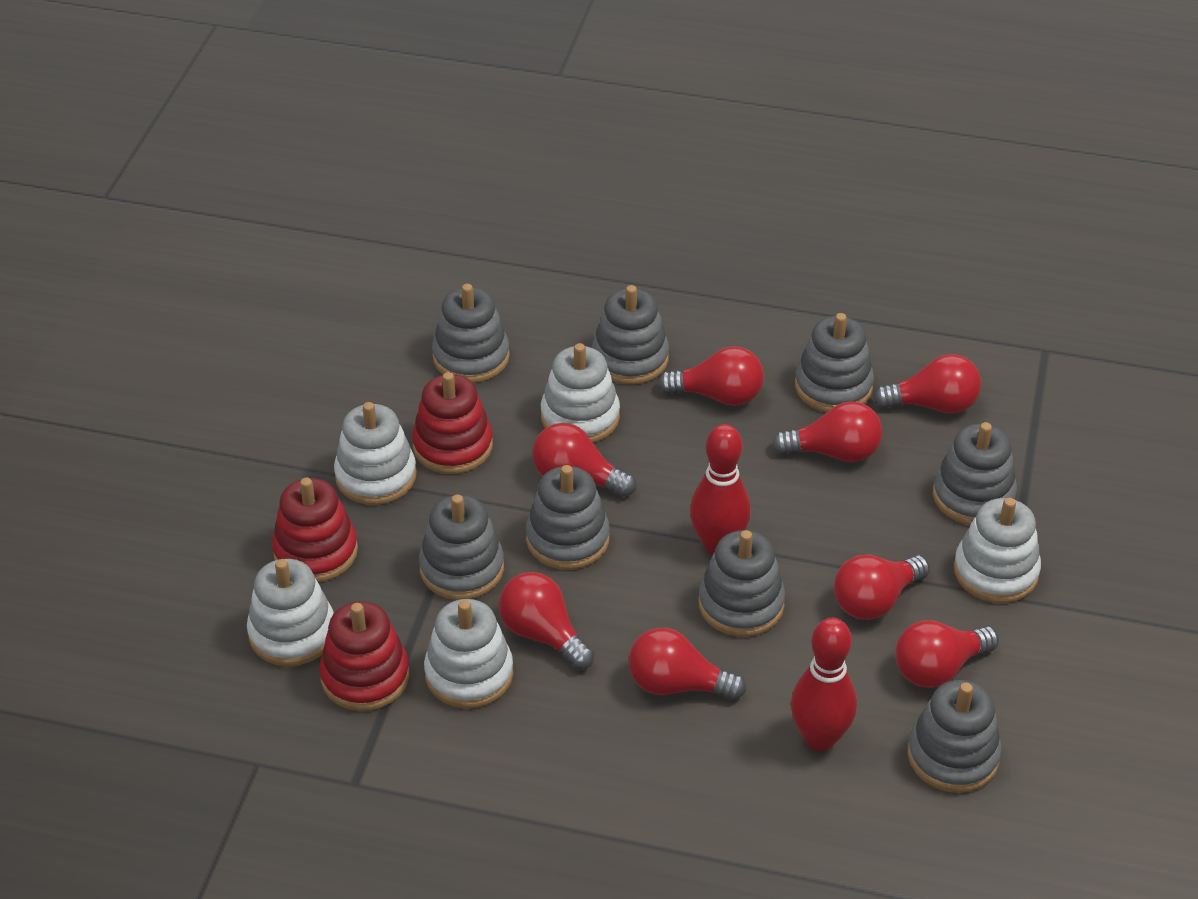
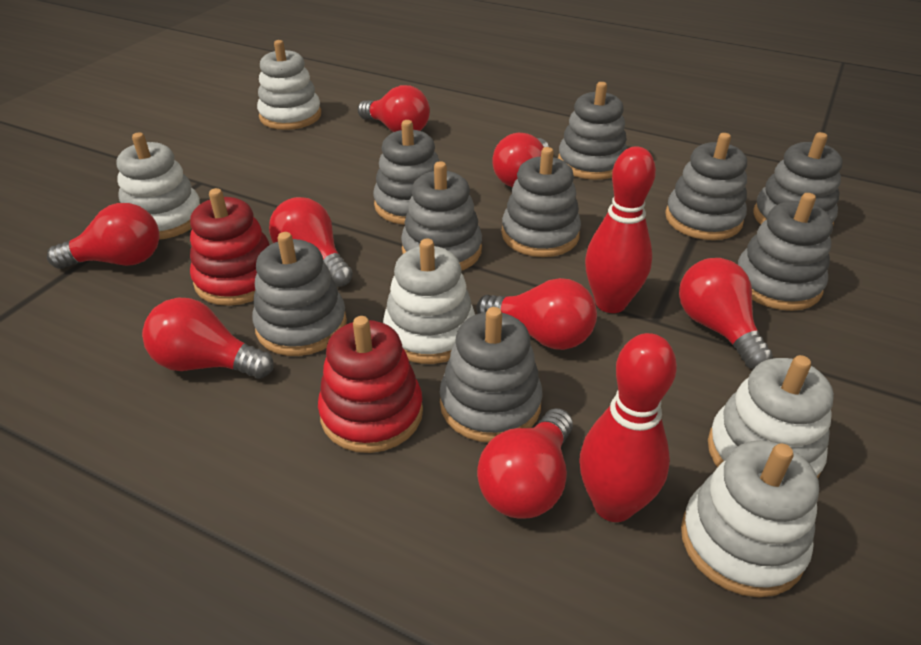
grey stacking toy: 8 -> 9
red stacking toy: 3 -> 2

